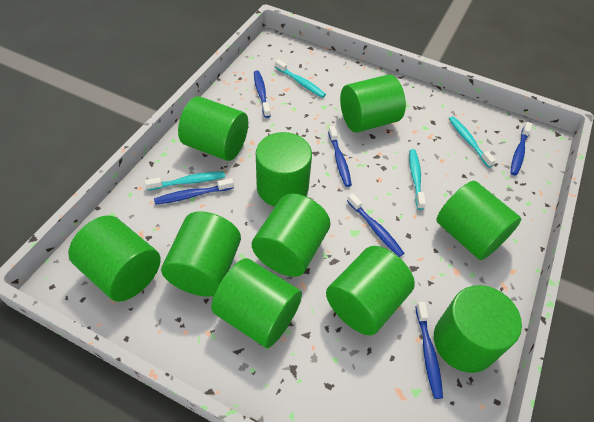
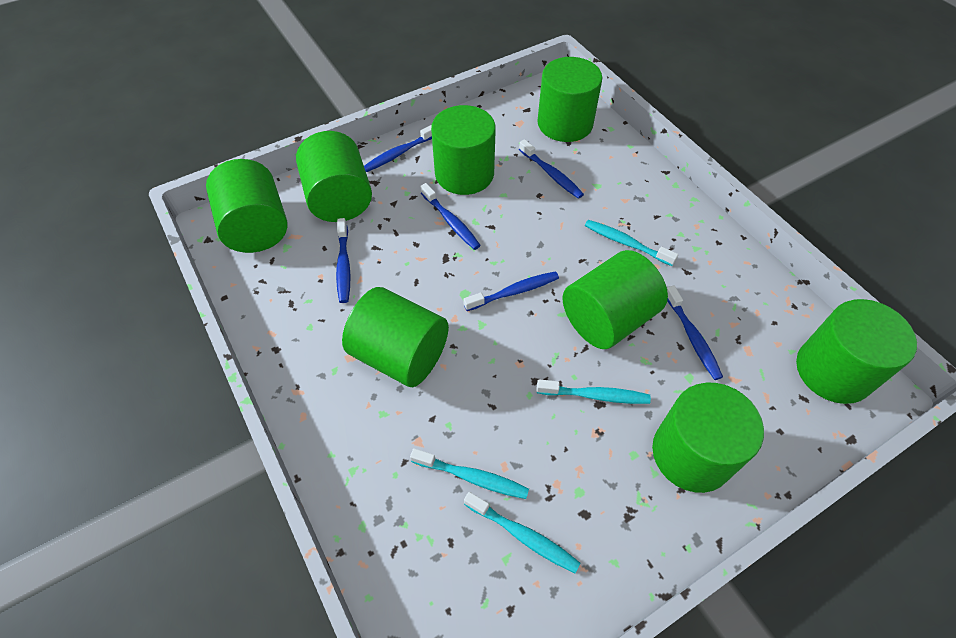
green cylinder: 10 -> 8

